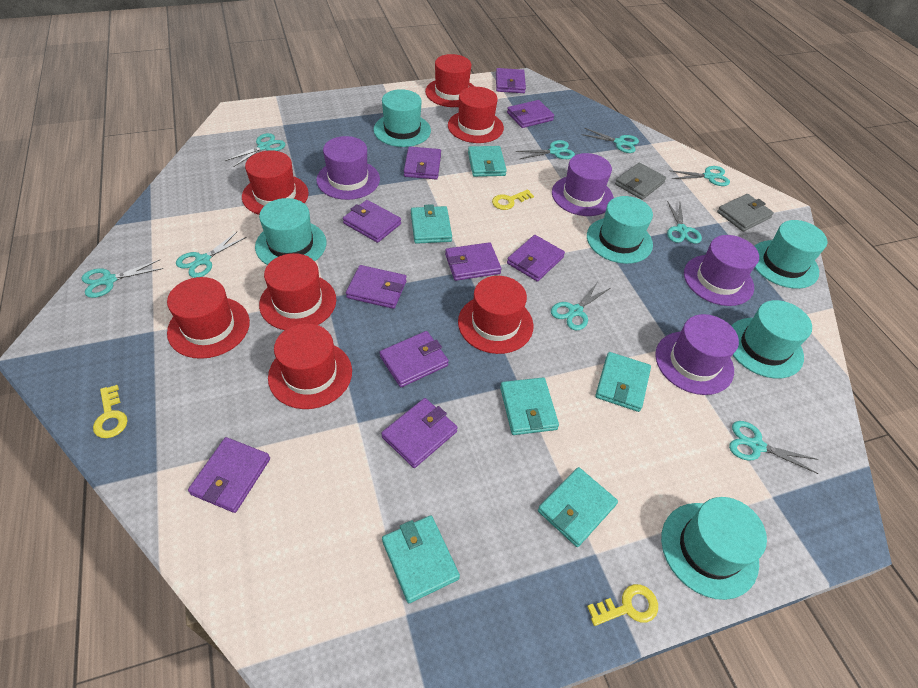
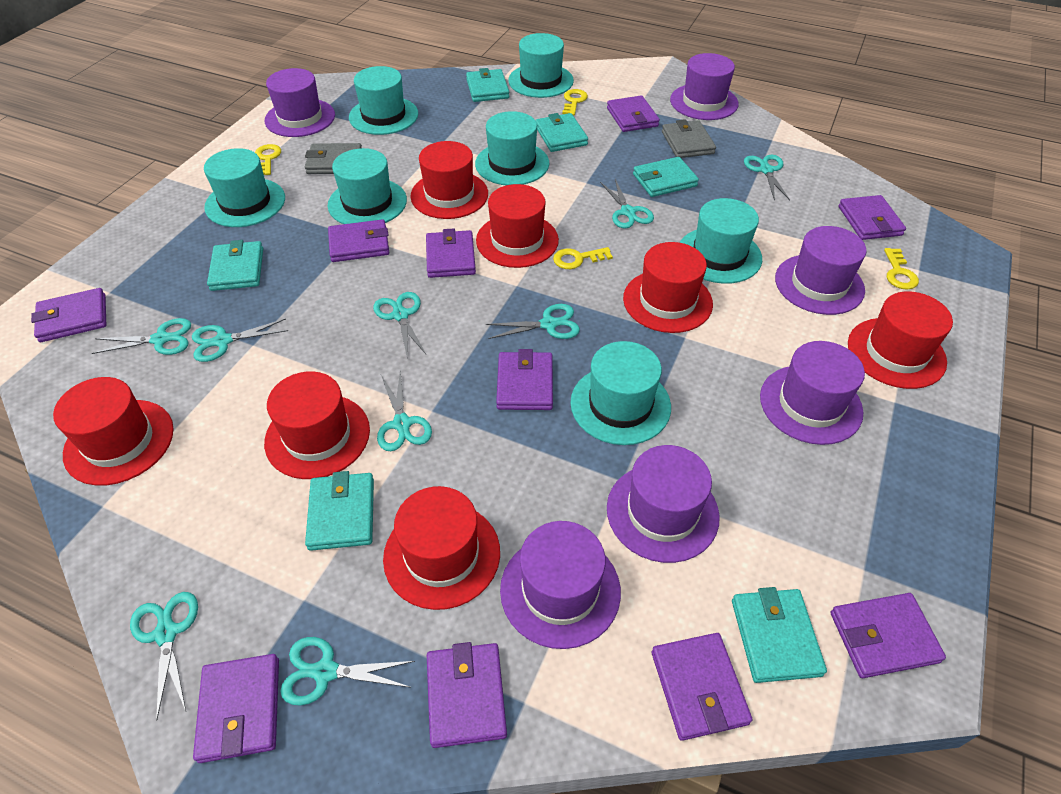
purple hat: 4 -> 6
turquoise hat: 6 -> 7
yellow key: 3 -> 4

